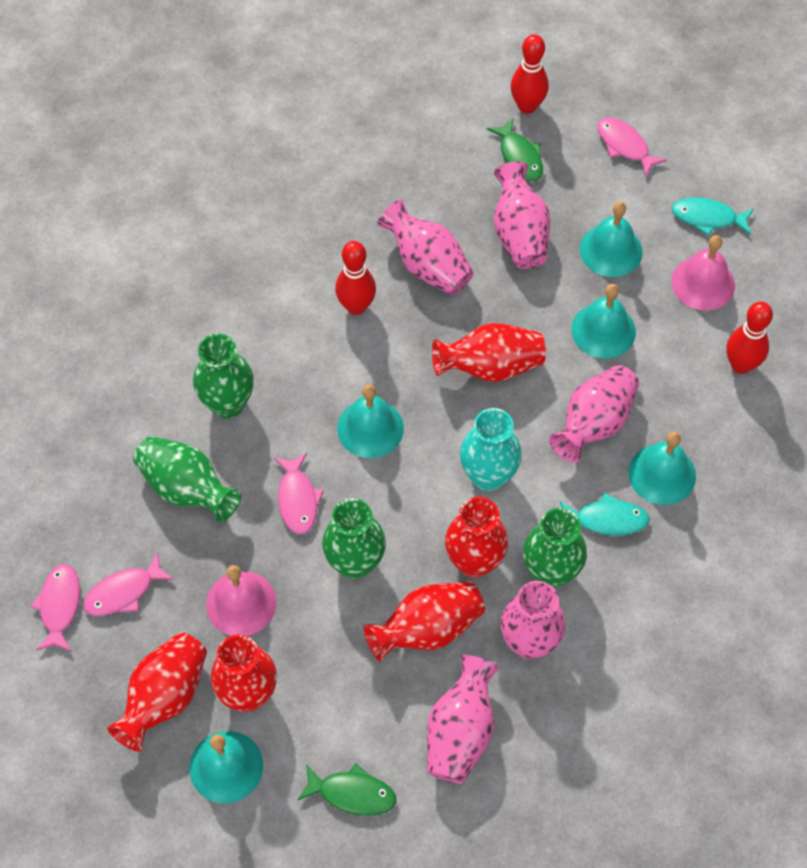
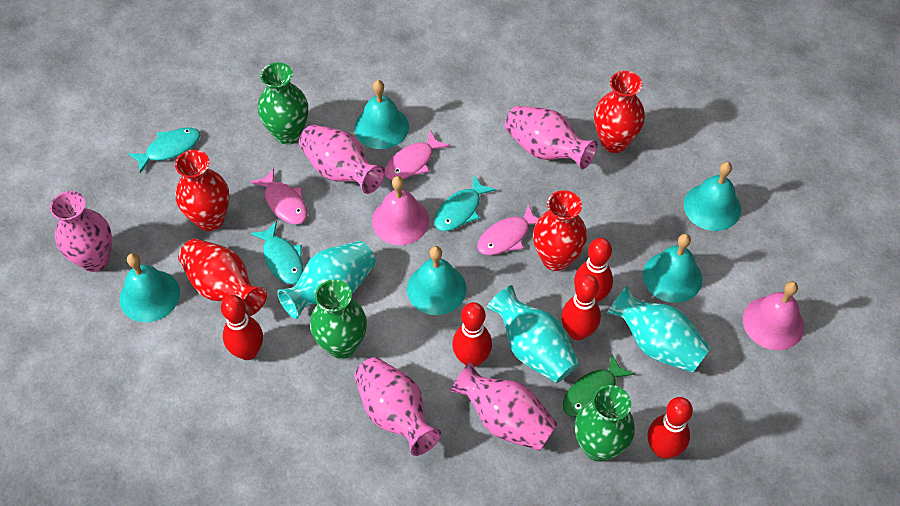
green fish: 2 -> 1
green vase: 4 -> 3
pink fish: 4 -> 3
red bowling pin: 3 -> 5
red vase: 5 -> 4
turquoise fish: 2 -> 3
turquoise vase: 1 -> 3

